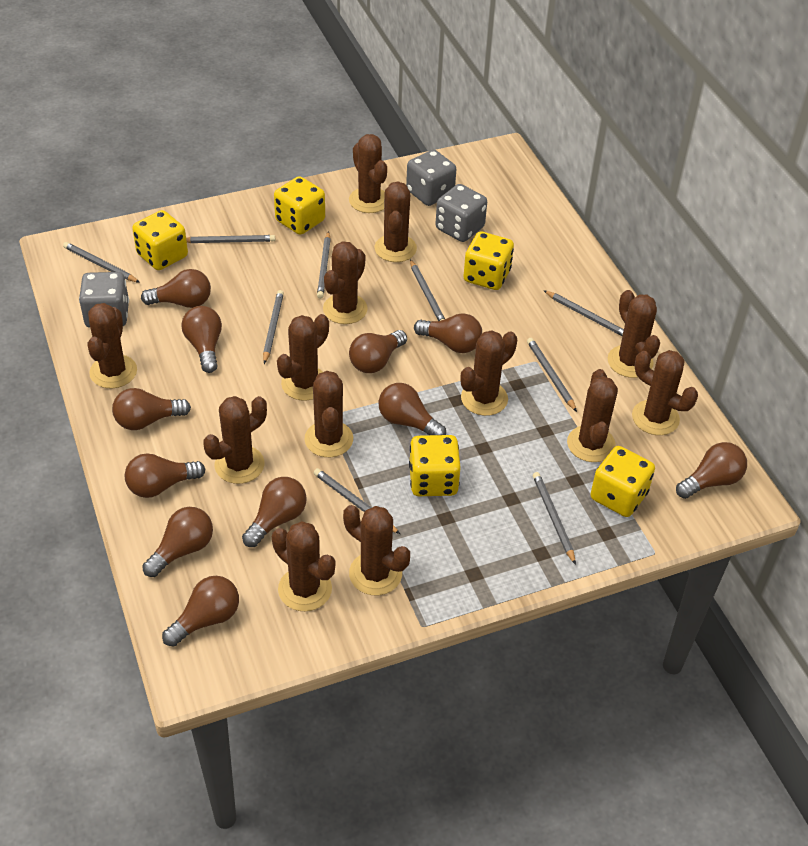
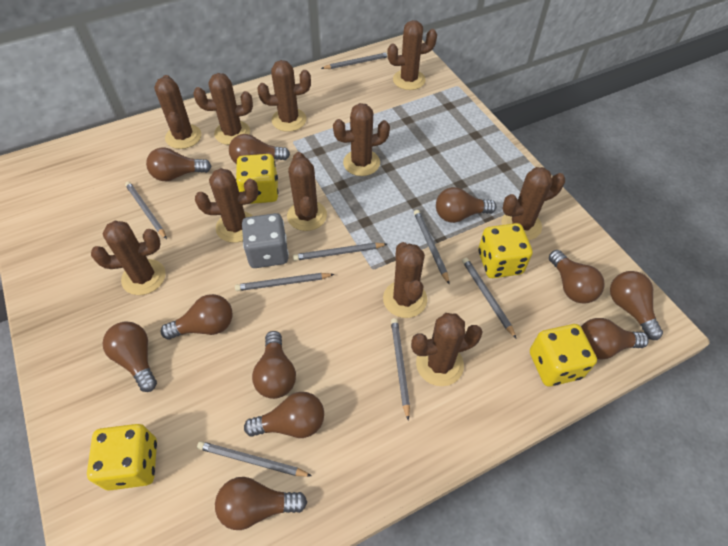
brown cactus: 13 -> 11
grey dice: 3 -> 1
grey pencil: 9 -> 8
yellow dice: 5 -> 4

